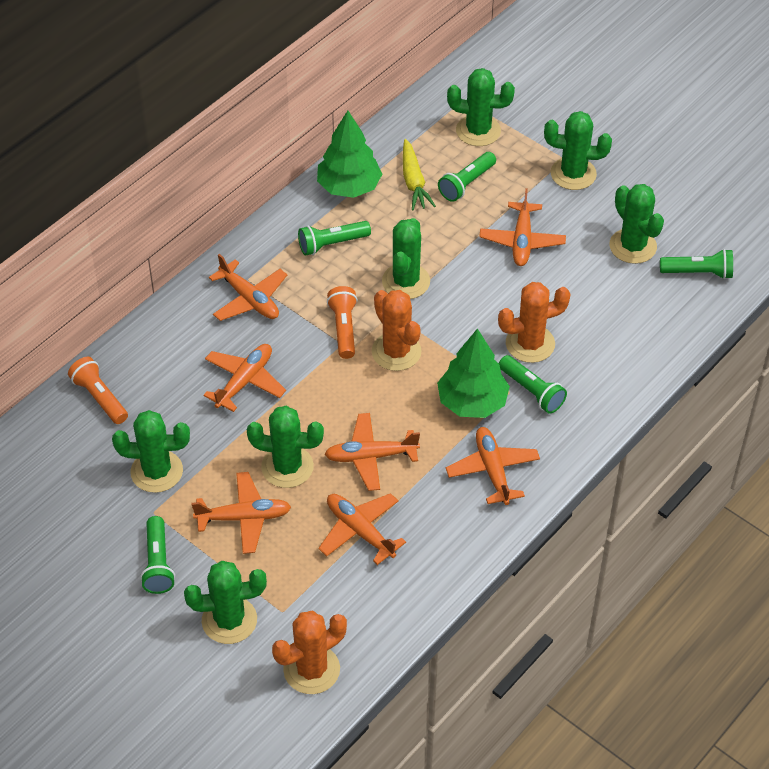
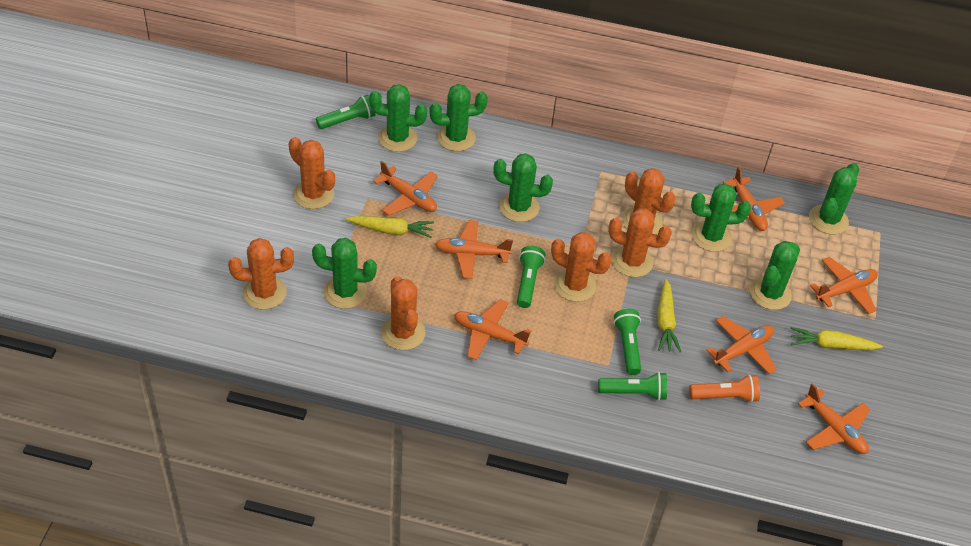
green flashlight: 5 -> 4
green tree: 2 -> 0
orange cactus: 3 -> 6
orange flashlight: 2 -> 1
yellow carrot: 1 -> 3

